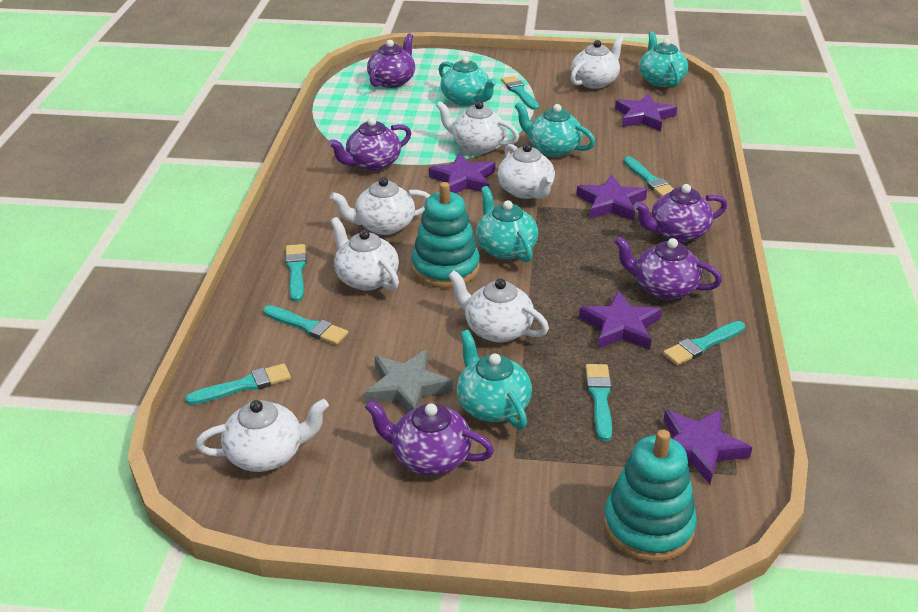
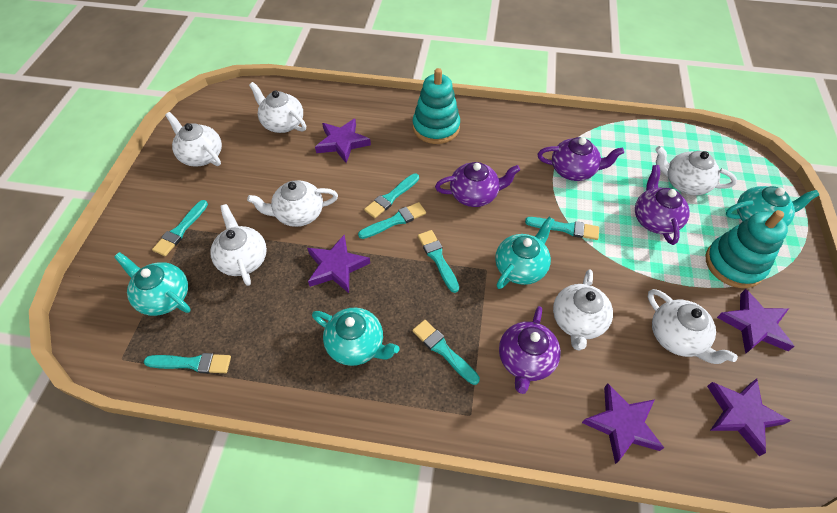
grey star: 1 -> 0
purple teapot: 5 -> 4
turquoise teapot: 5 -> 4

